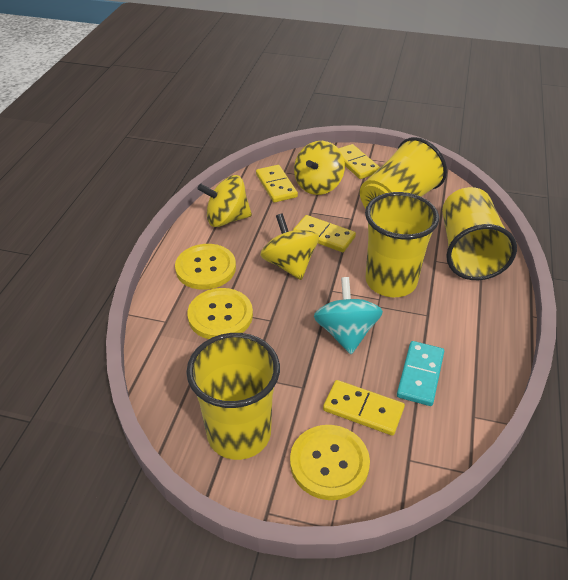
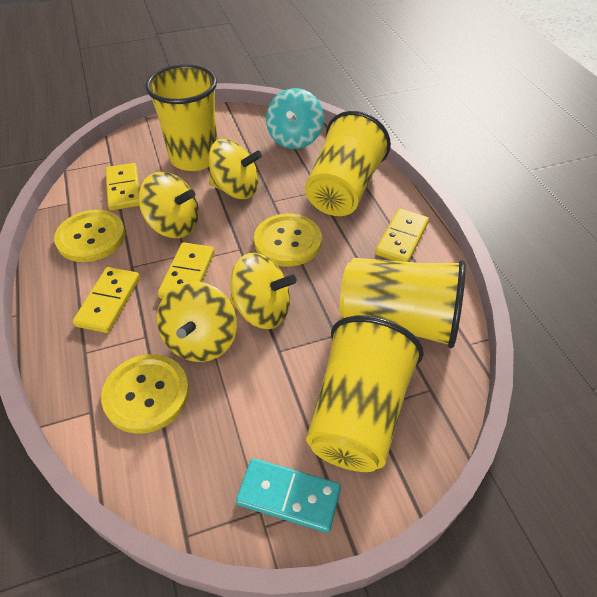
yellow spinning top: 3 -> 4

